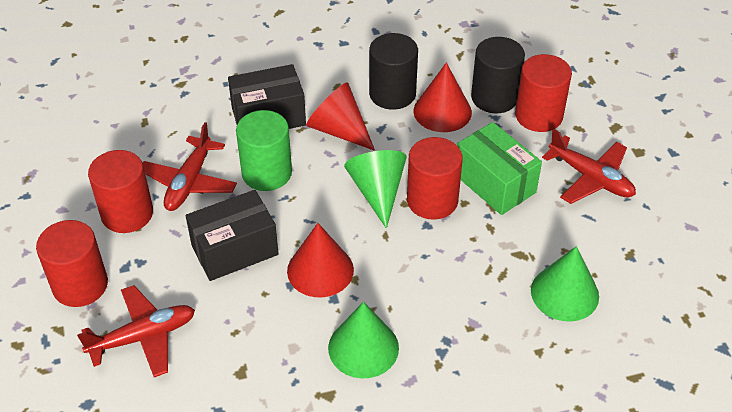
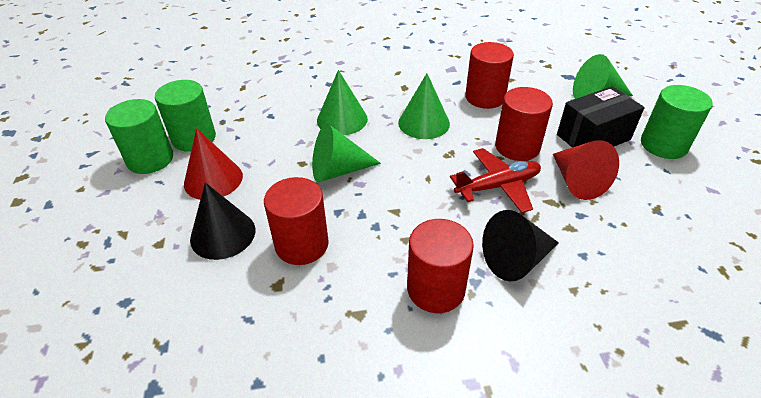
black box: 2 -> 1
black cone: 0 -> 2
black cylinder: 2 -> 0
green box: 1 -> 0
green cone: 3 -> 4
green cylinder: 1 -> 3
red cone: 3 -> 2
red plane: 3 -> 1

